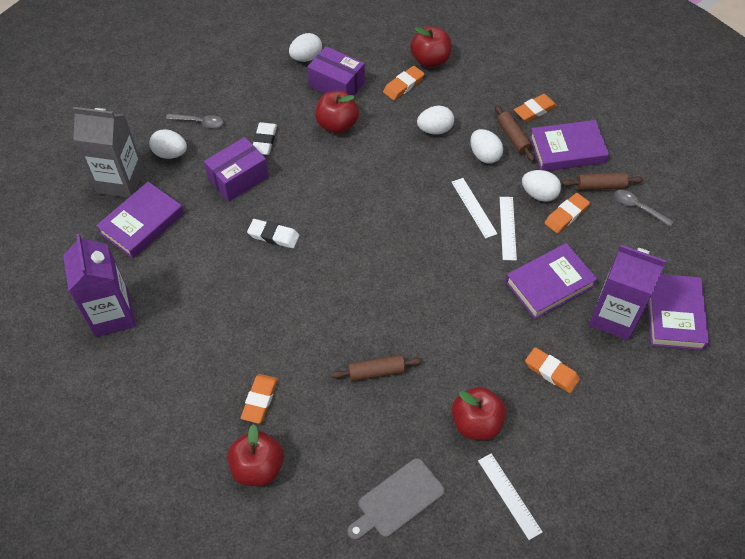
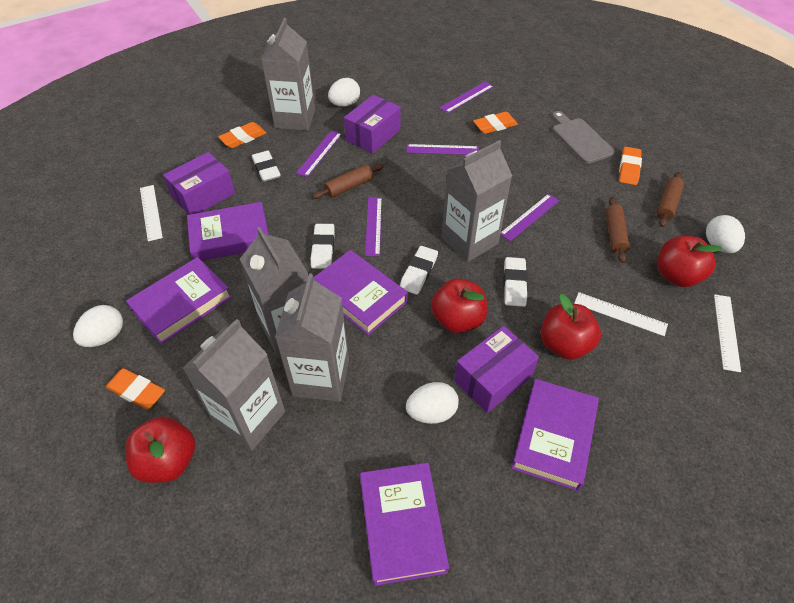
grey carton: 1 -> 5
grey spoon: 2 -> 0
orange eraser: 5 -> 4
purple book: 4 -> 5
purple box: 2 -> 3
purple carton: 2 -> 0
purple ruler: 0 -> 5
white egg: 5 -> 4
white eraser: 2 -> 4

